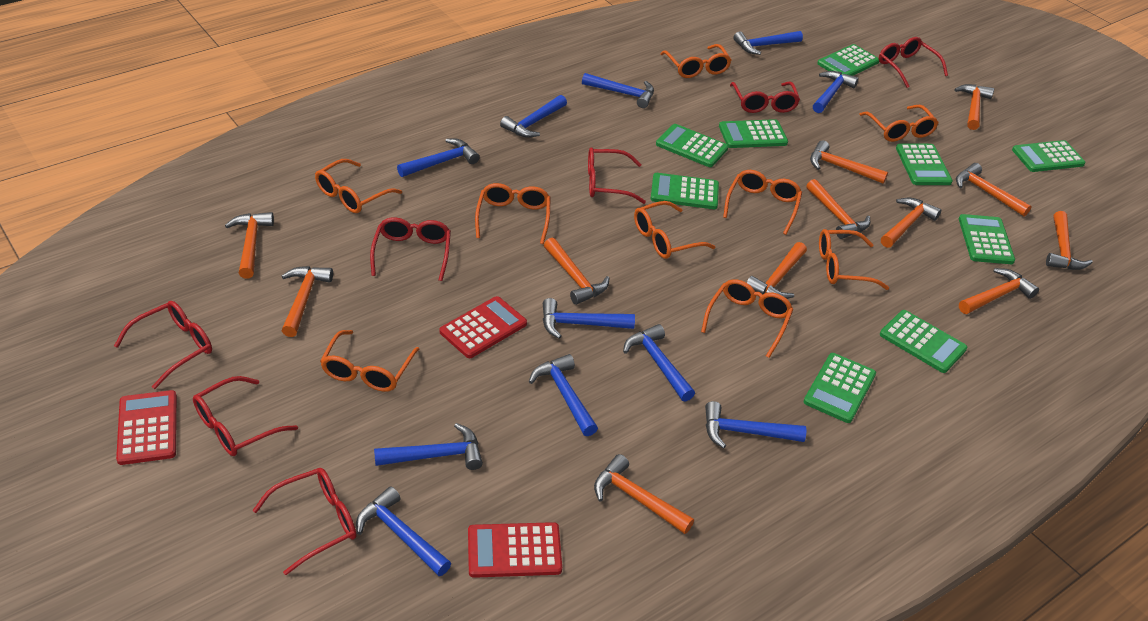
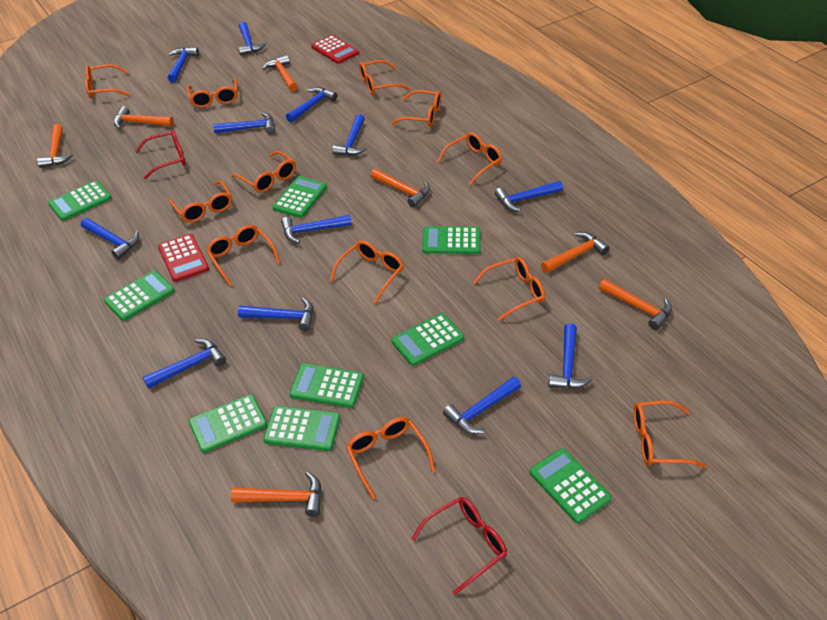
blue hammer: 11 -> 12
orange glasses: 9 -> 12
orange hammer: 12 -> 7
red calculator: 3 -> 2
red glasses: 7 -> 2

